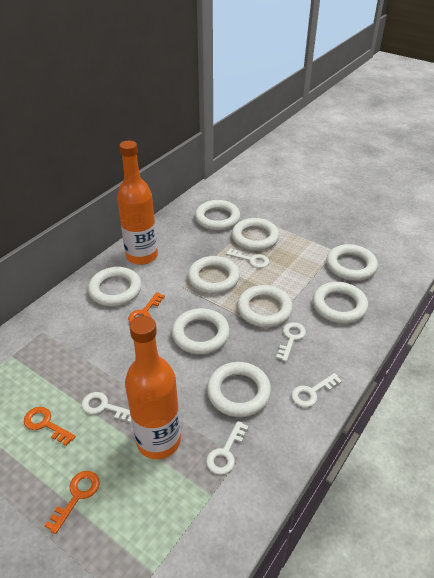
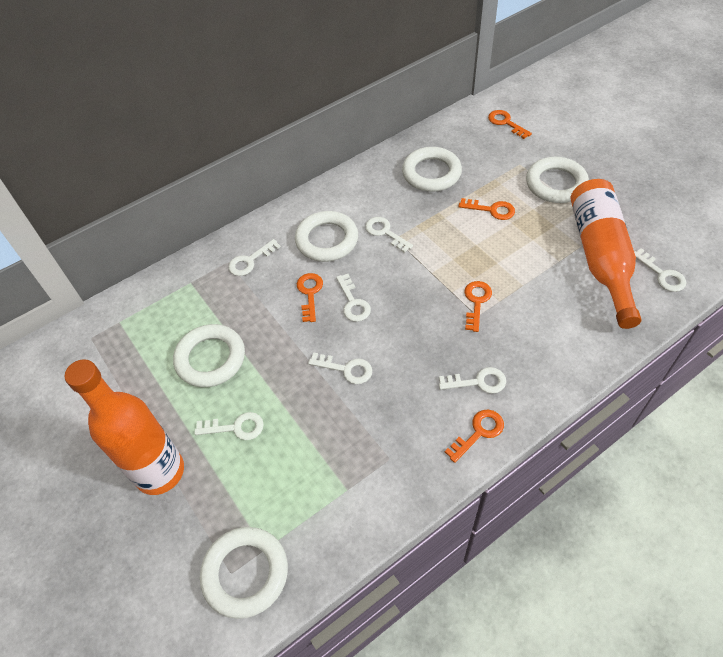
orange key: 3 -> 5
white key: 5 -> 7
white ring: 9 -> 5

